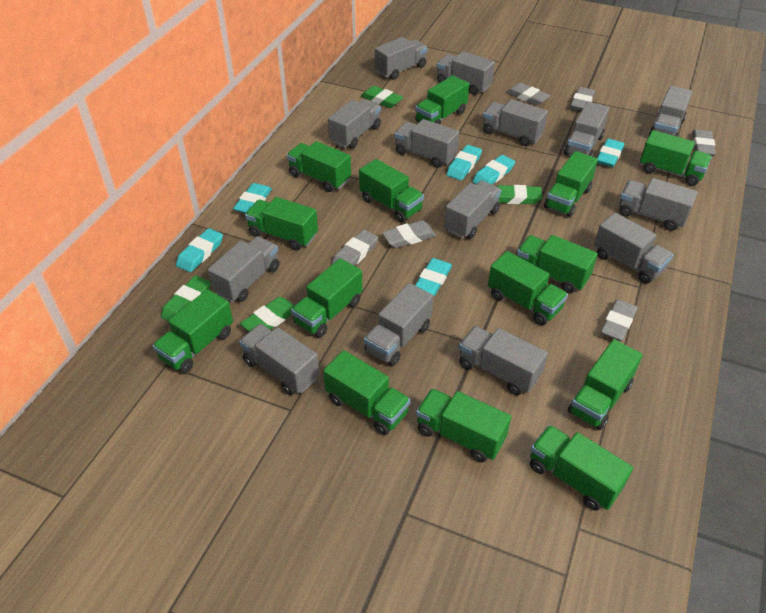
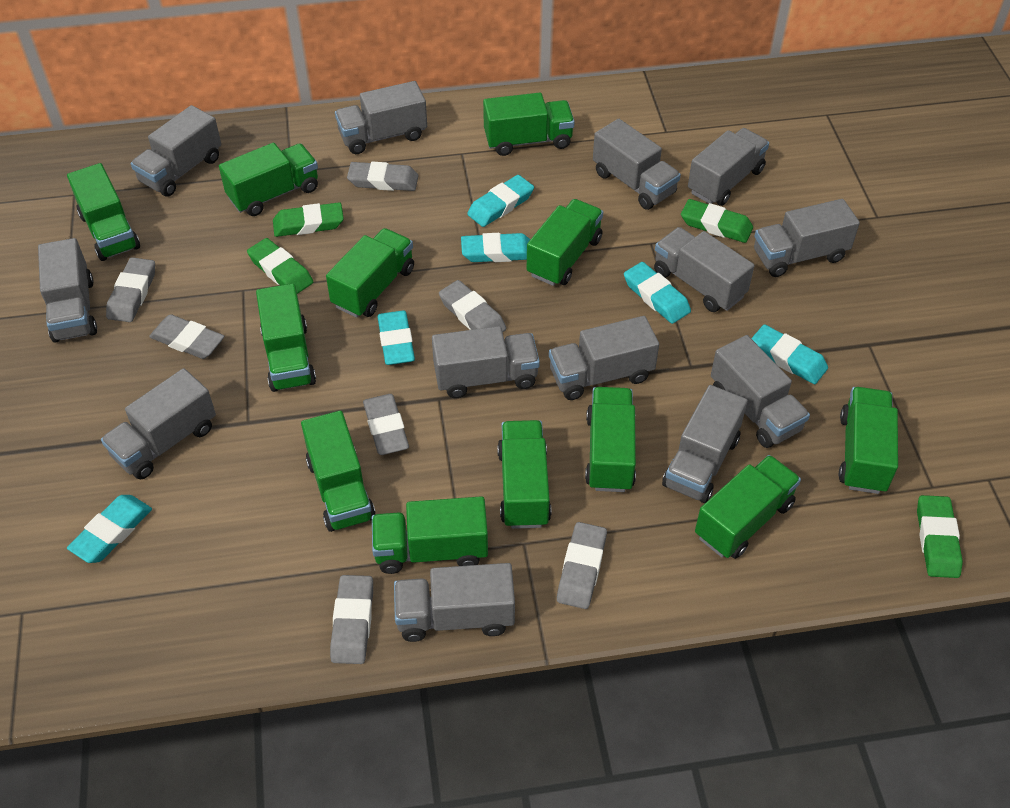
green truck: 14 -> 12
grey eraser: 6 -> 7
grey truck: 14 -> 13

